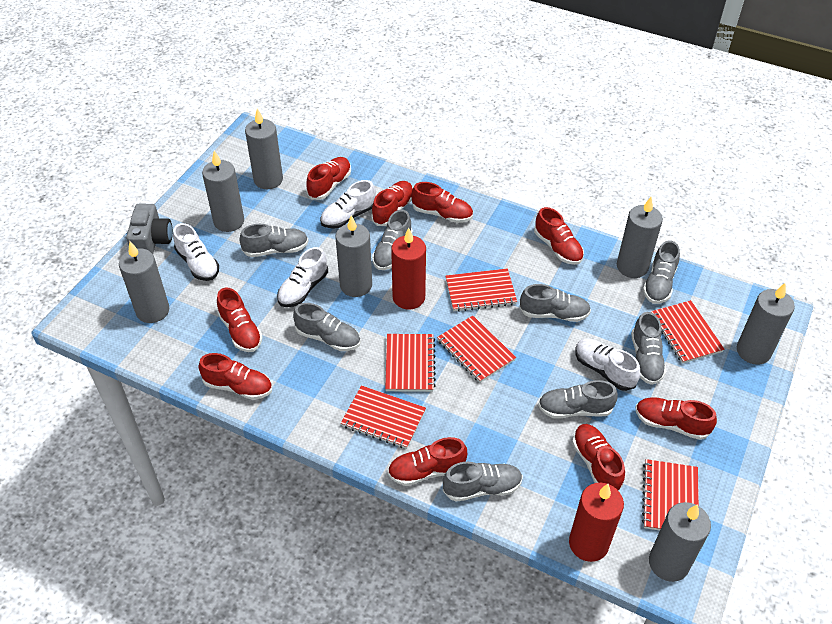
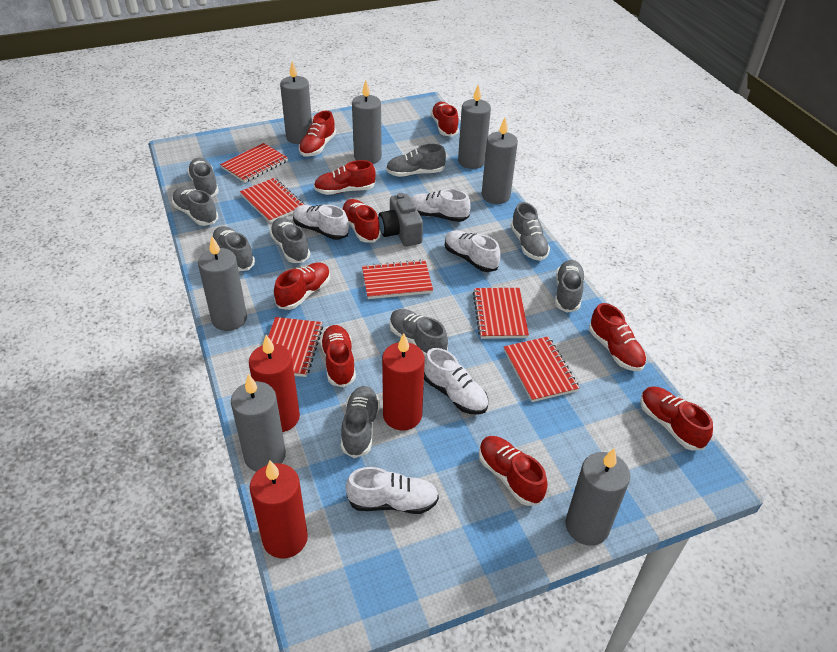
grey shoe: 8 -> 9
red candle: 2 -> 3
white shoe: 4 -> 5

